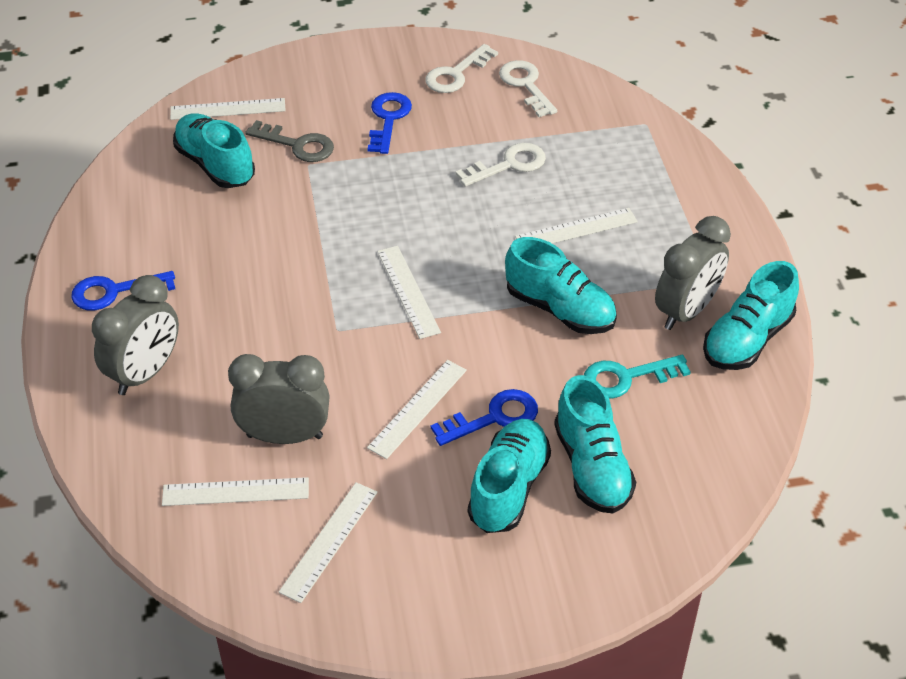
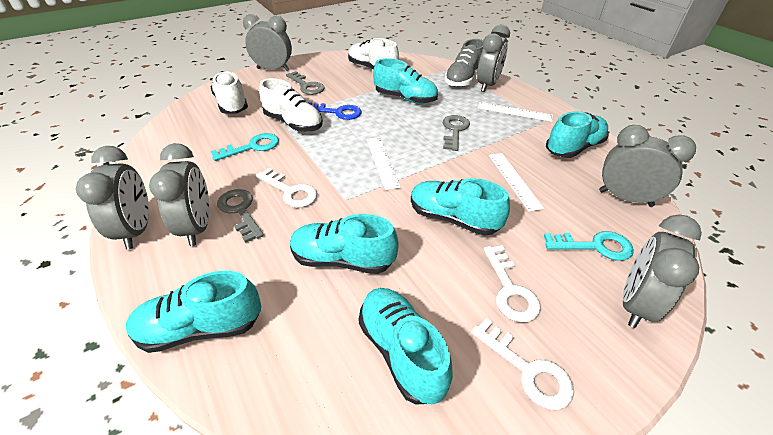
blue key: 3 -> 1
grey clock: 3 -> 6
grey key: 1 -> 3
grey shoe: 0 -> 1
turquoise key: 1 -> 2
turquoise shoe: 5 -> 6
white ruler: 6 -> 3
white shoe: 0 -> 3

